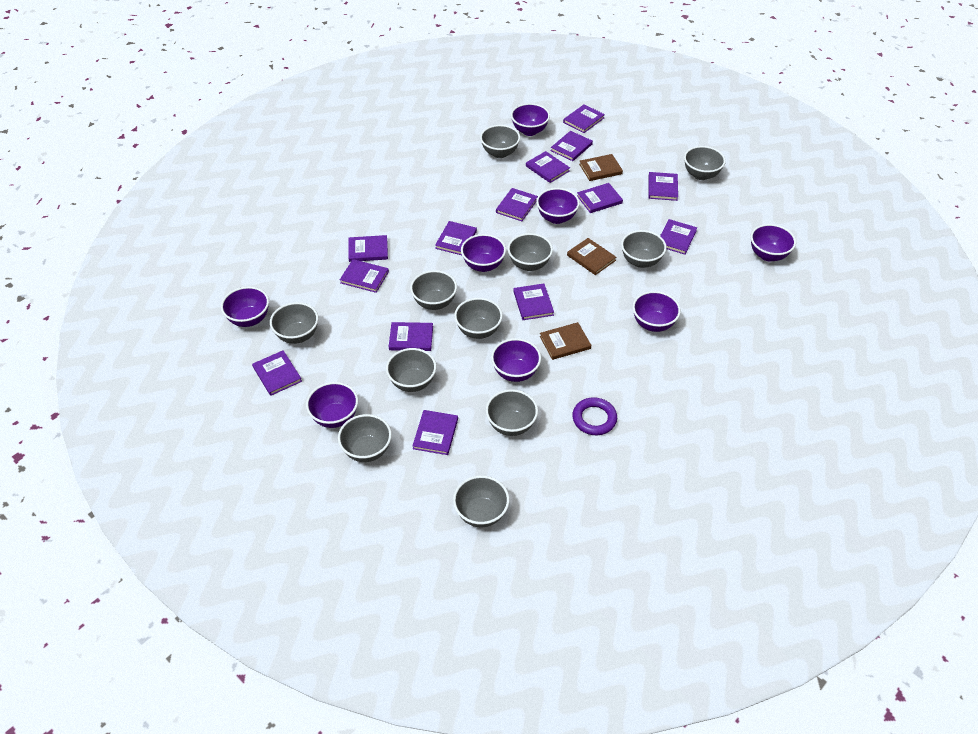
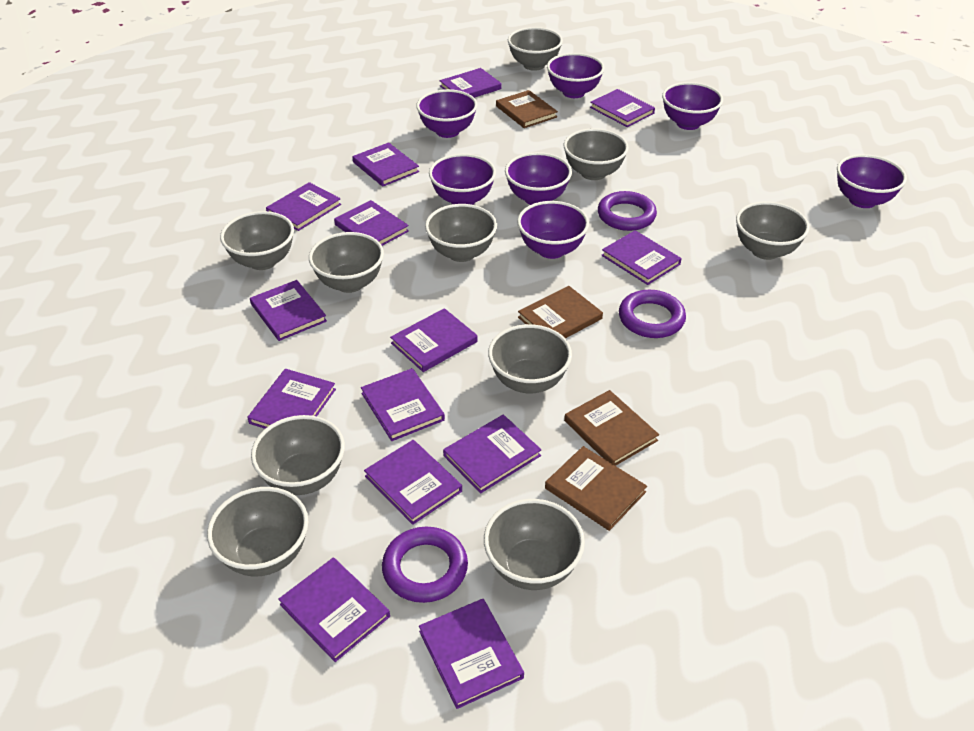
brown book: 3 -> 4
grey bowl: 11 -> 10
purple bowl: 8 -> 7
purple ring: 1 -> 3

